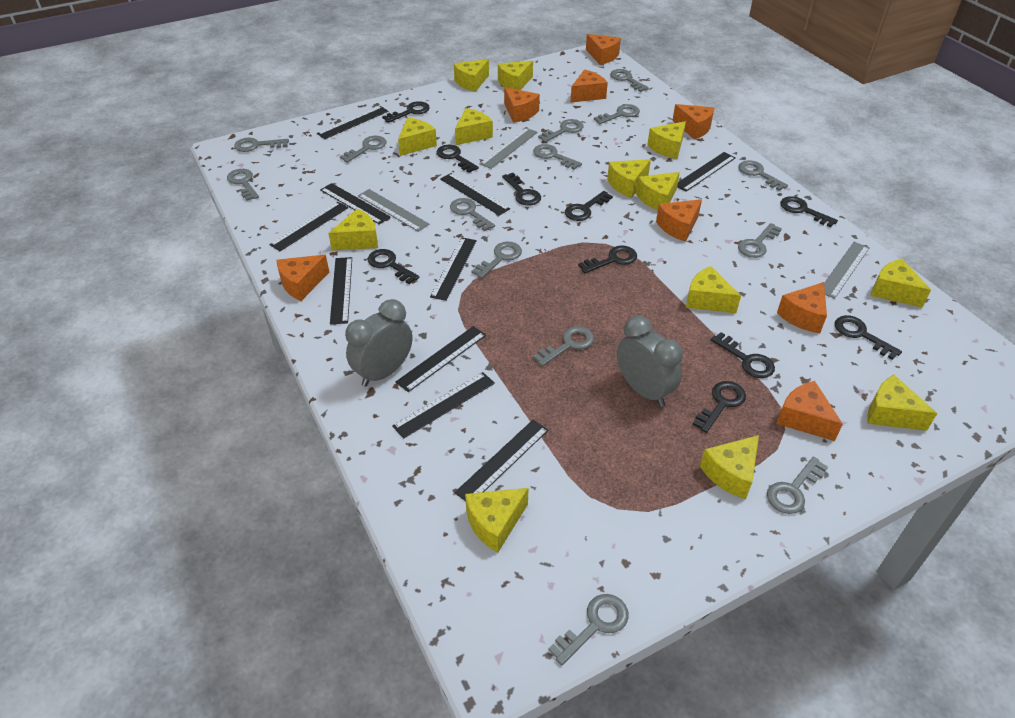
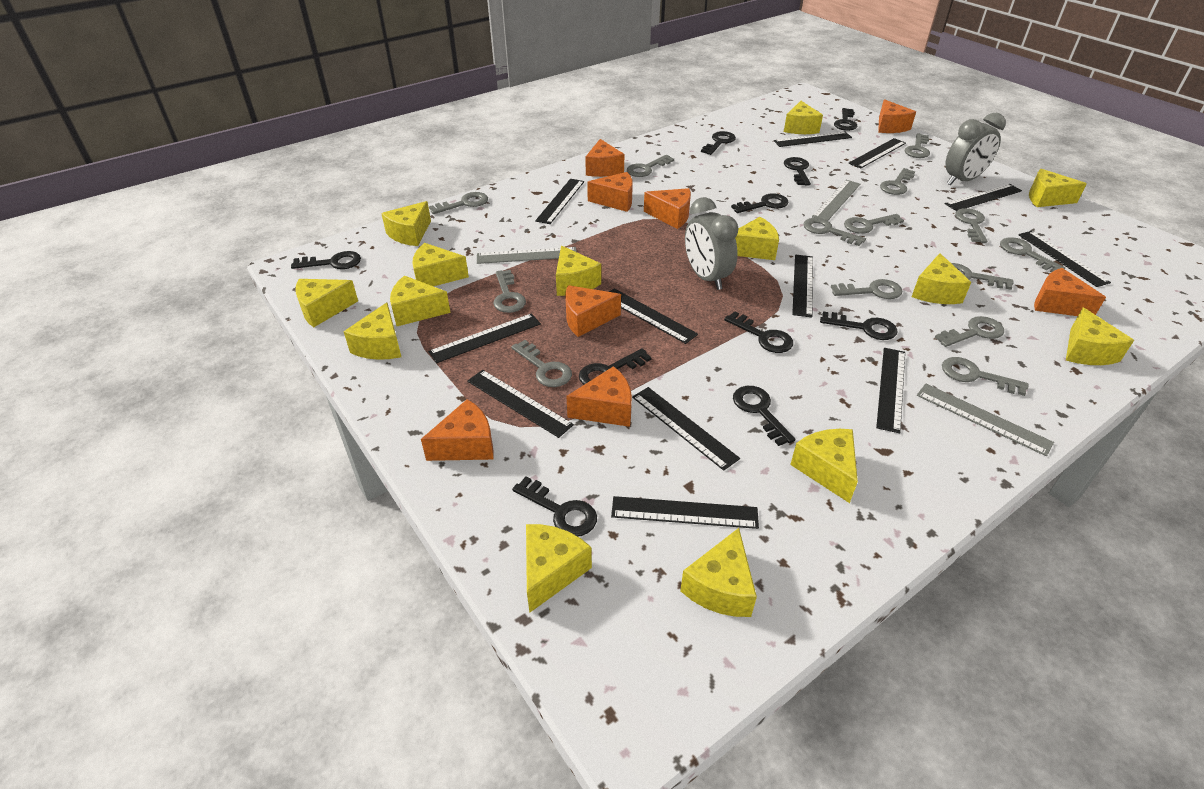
black ruler: 10 -> 12
yellow cheese: 13 -> 14

